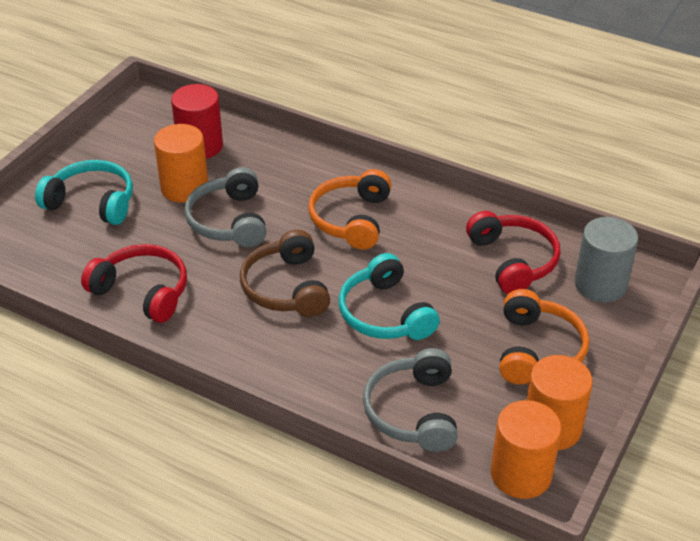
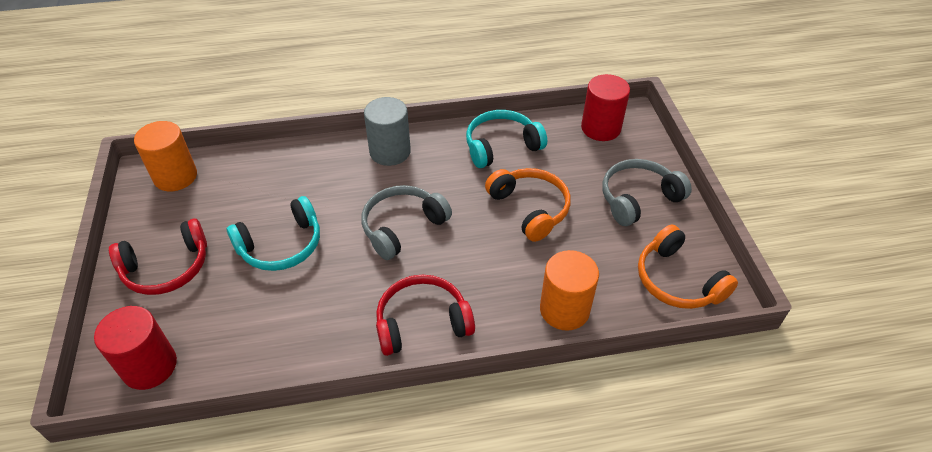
brown headphones: 1 -> 0
orange cylinder: 3 -> 2
red cylinder: 1 -> 2

